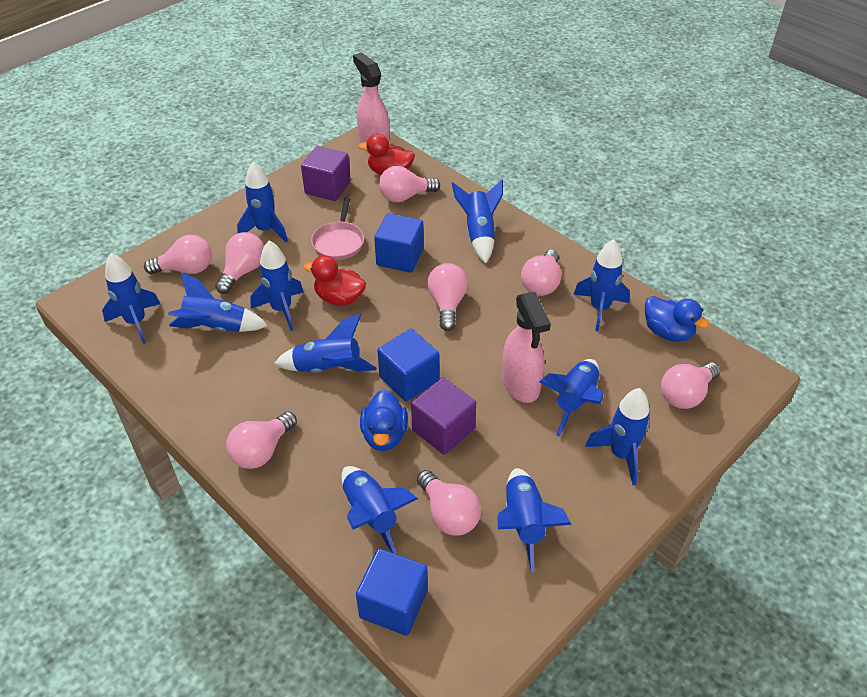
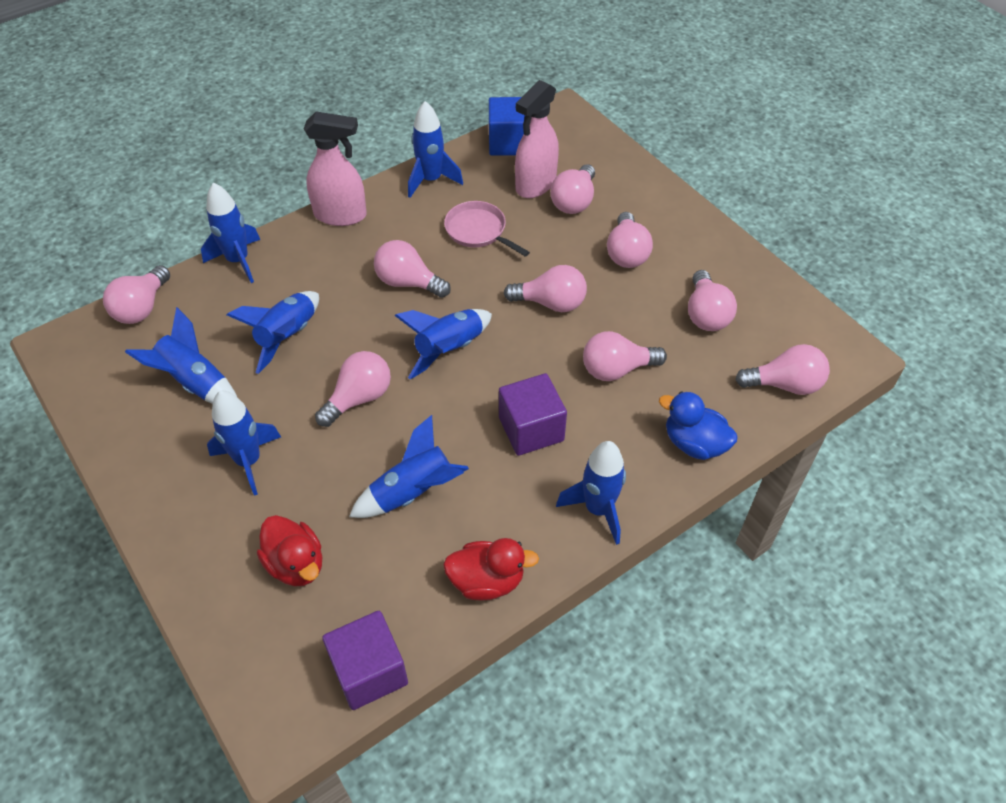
blue cube: 3 -> 1
blue duck: 2 -> 1
blue rocket: 11 -> 8
pink light bulb: 8 -> 9

